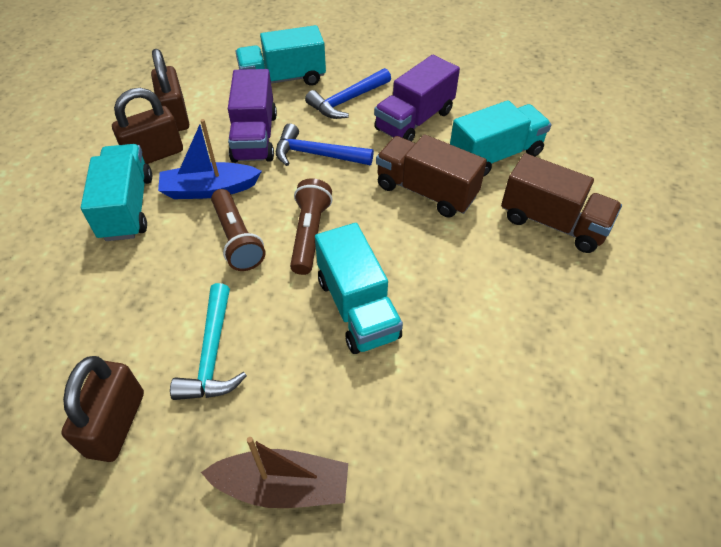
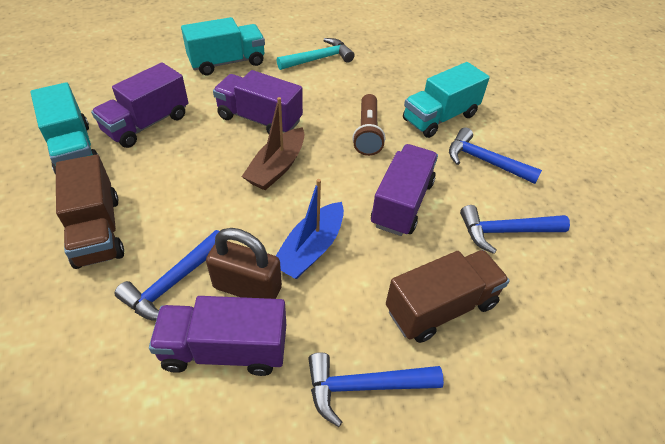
blue hammer: 2 -> 4
brown flashlight: 2 -> 1
brown padlock: 3 -> 1
purple truck: 2 -> 4
turquoise truck: 4 -> 3

